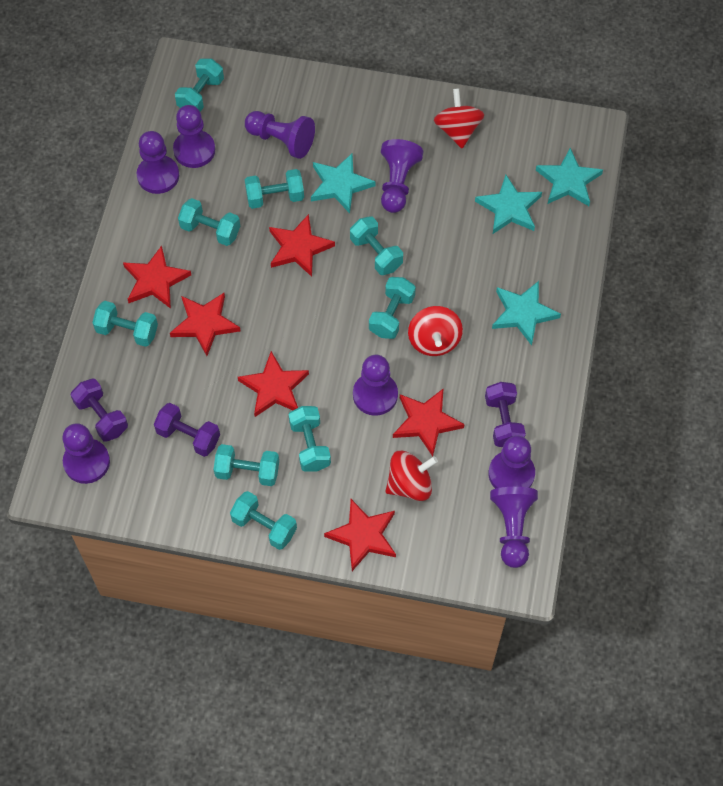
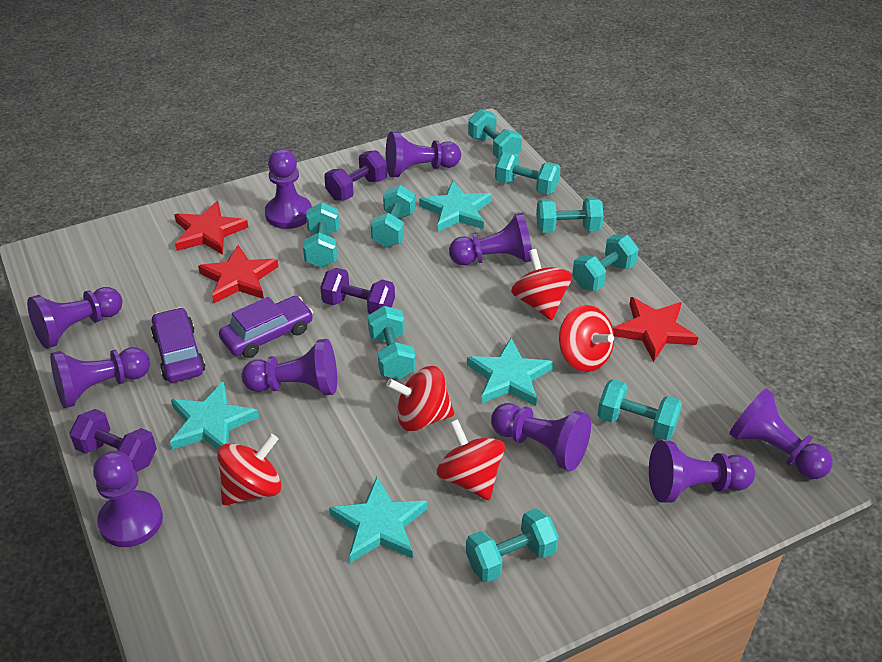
purple car: 0 -> 2
purple pawn: 8 -> 10
red spinning top: 3 -> 5
red star: 6 -> 3

